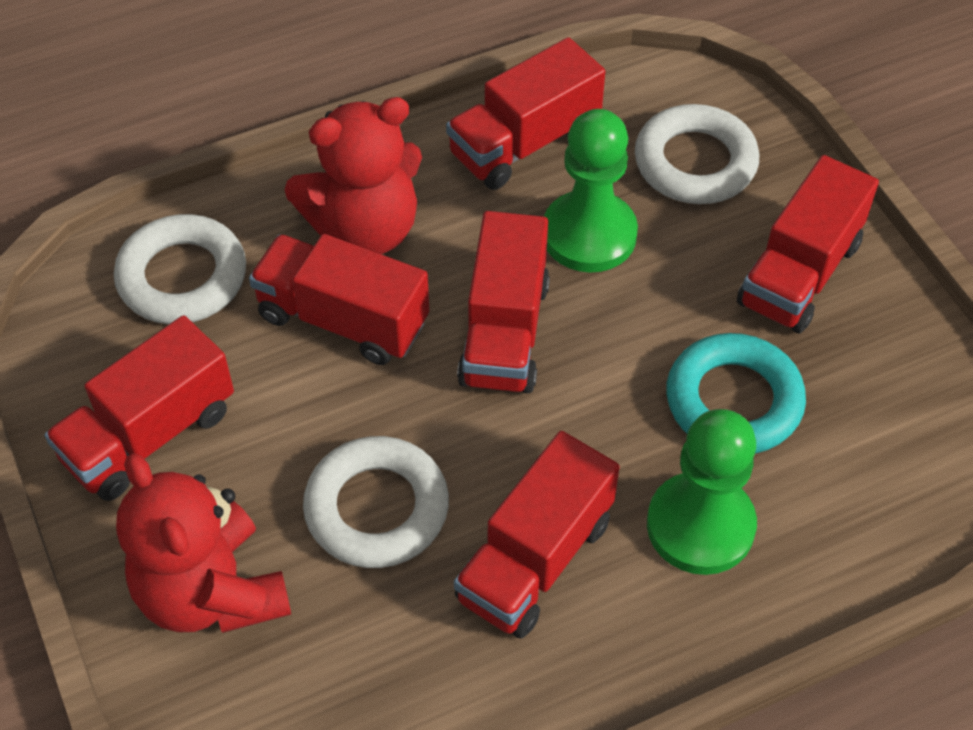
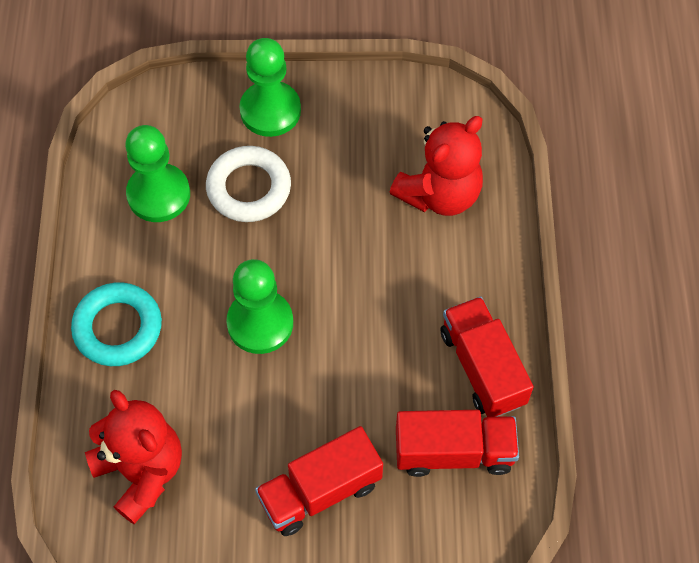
green pawn: 2 -> 3
red truck: 6 -> 3
white ring: 3 -> 1

